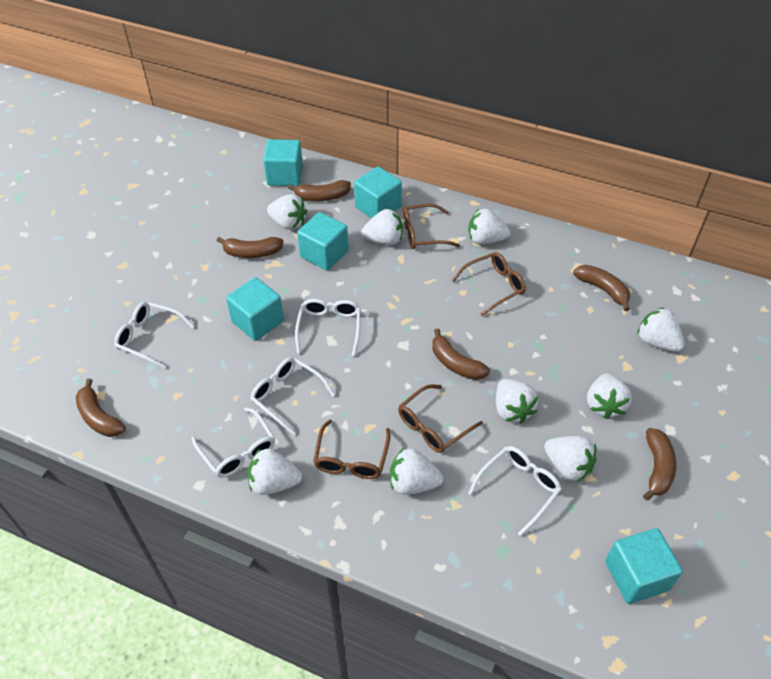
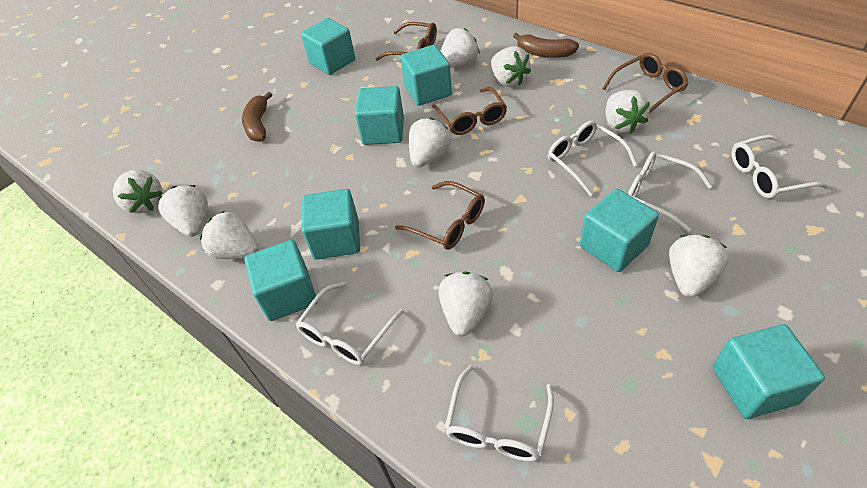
brown banana: 6 -> 2
turquoise cube: 5 -> 7

